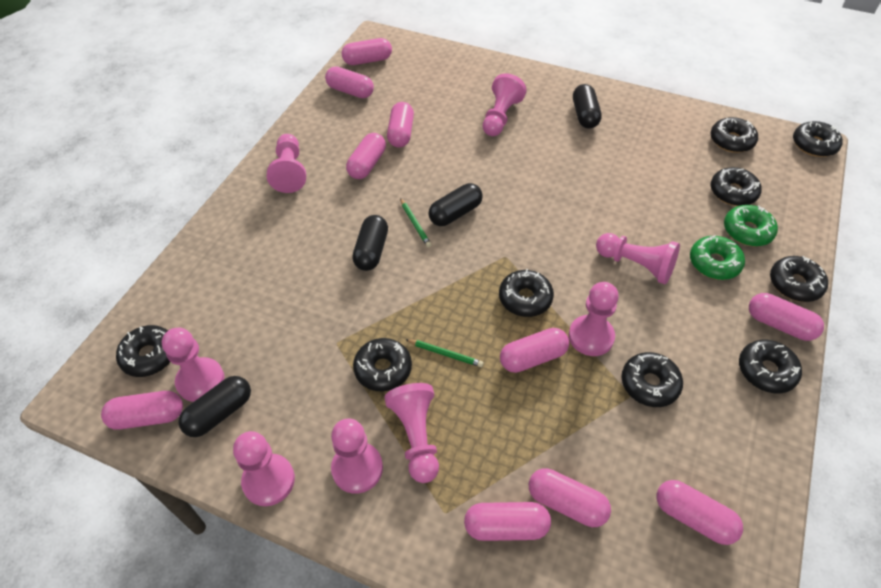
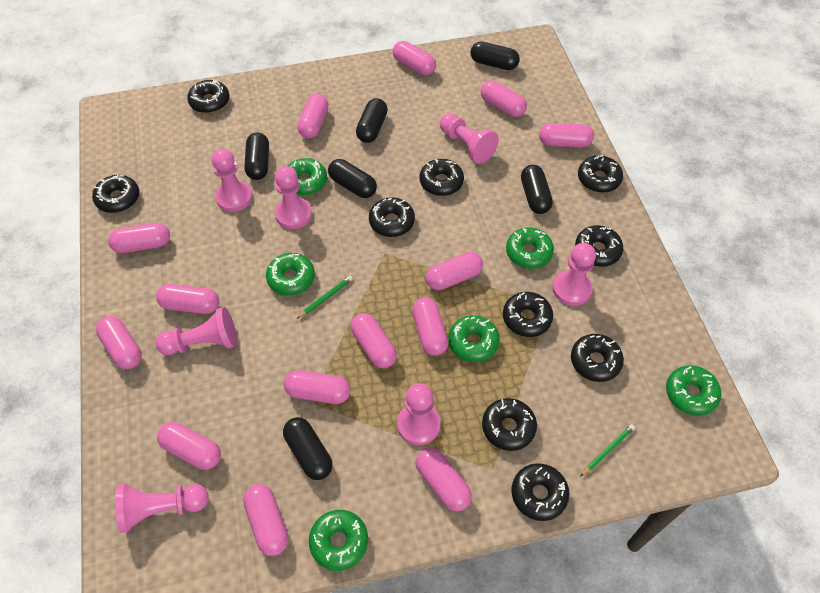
black capsule: 4 -> 6
black donut: 9 -> 10
green donut: 2 -> 6
pink capsule: 10 -> 14
pink pawn: 8 -> 7

